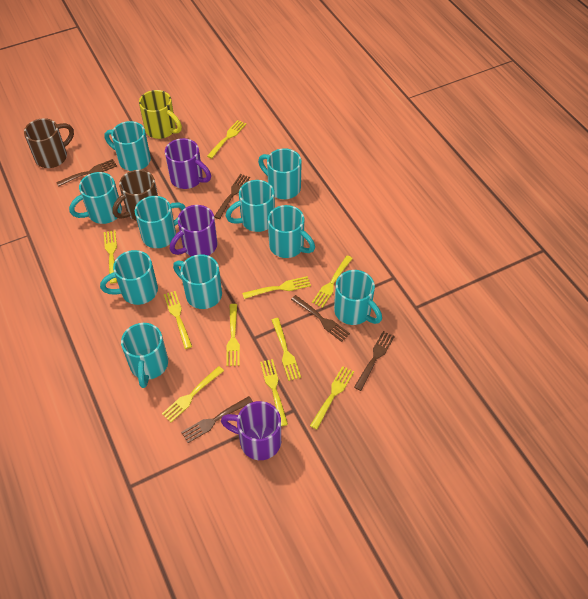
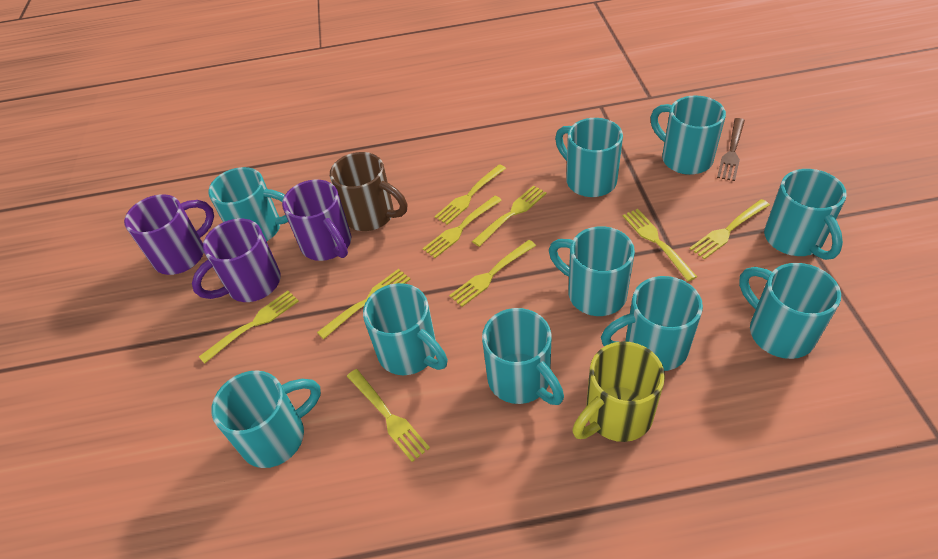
brown fork: 5 -> 1
brown mug: 2 -> 1
yellow fork: 10 -> 9

